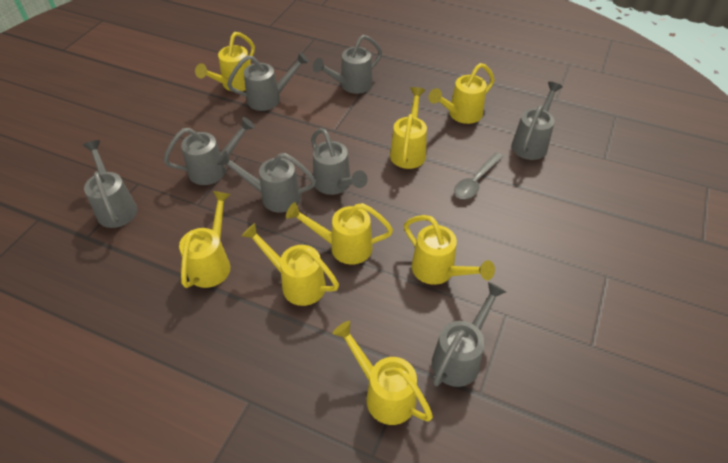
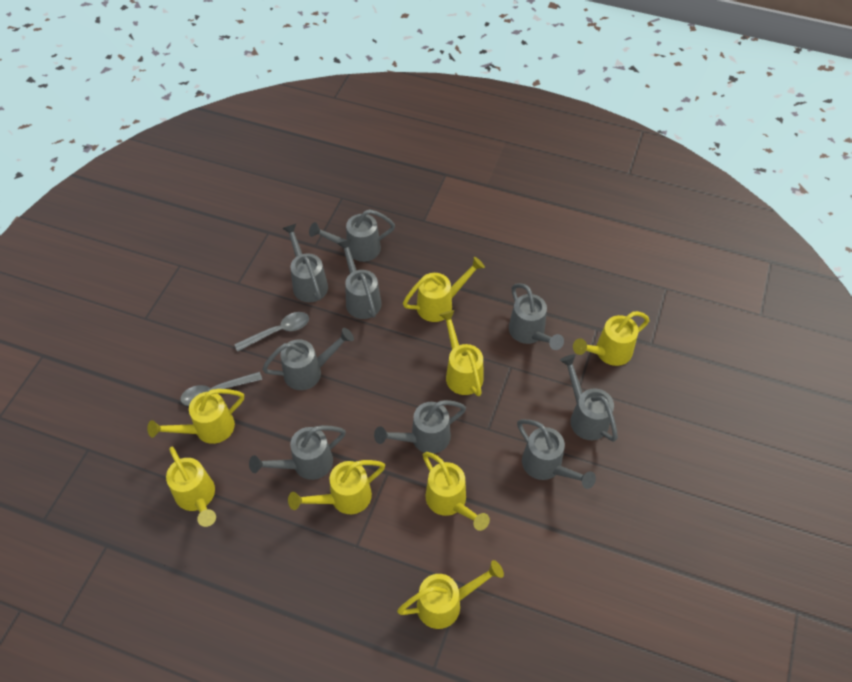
grey spoon: 1 -> 2
grey watering can: 8 -> 9

